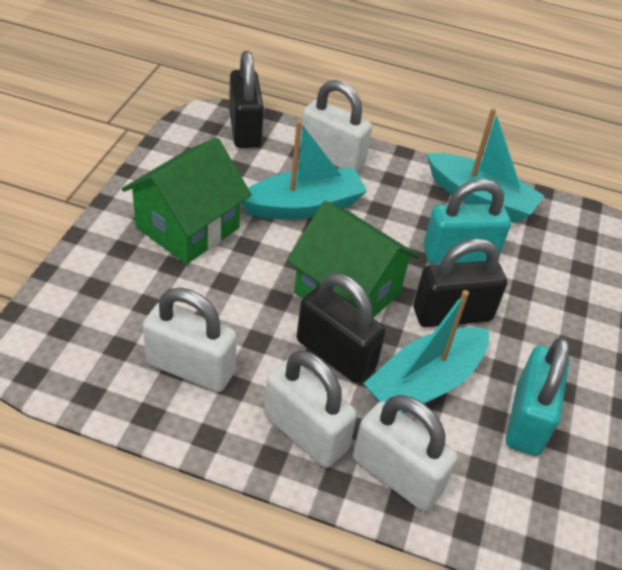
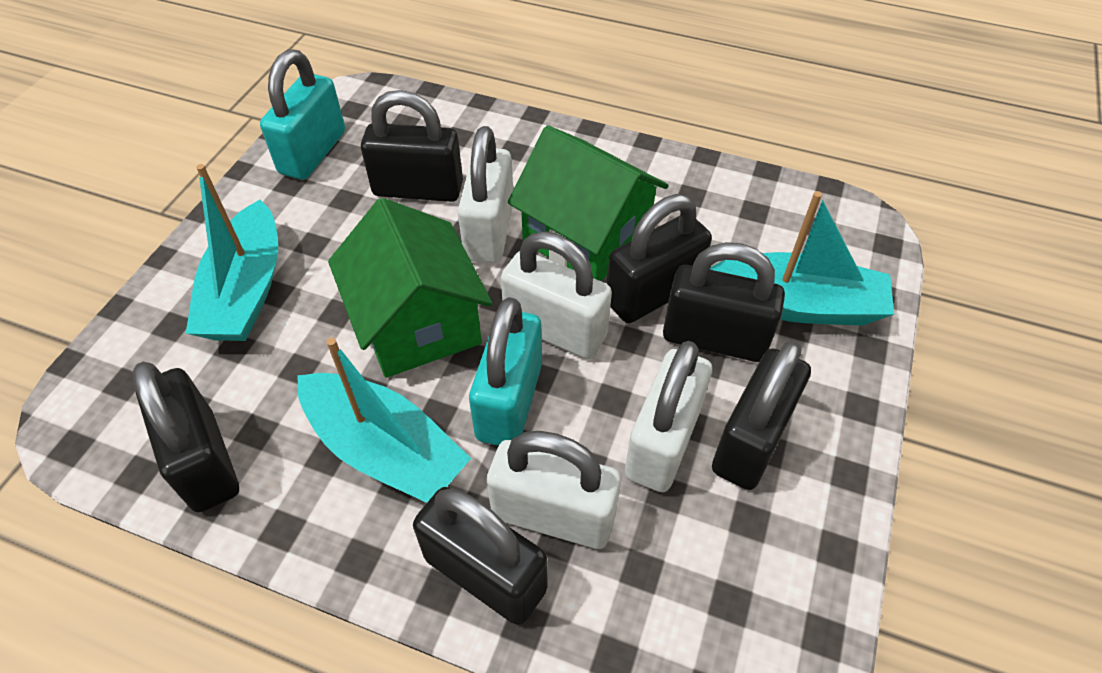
black padlock: 3 -> 6

